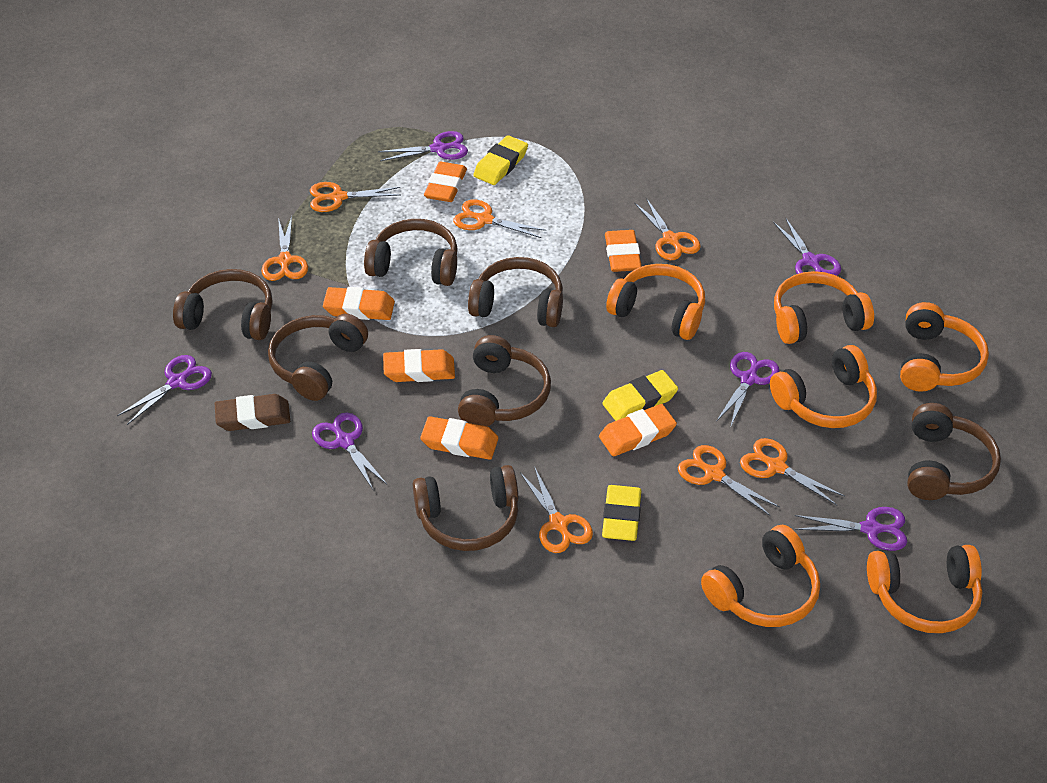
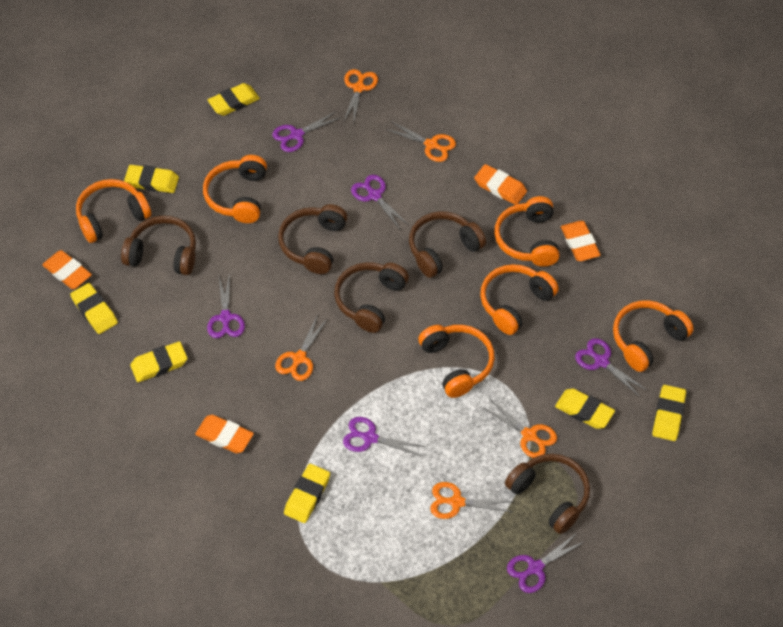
brown eraser: 1 -> 0
brown headphones: 7 -> 5
orange eraser: 6 -> 4
orange scissors: 7 -> 5
yellow eraser: 3 -> 7

